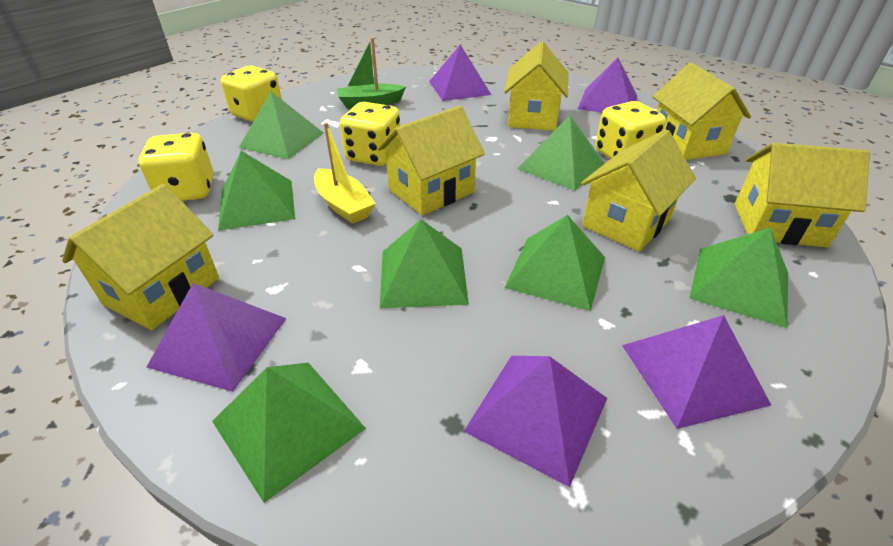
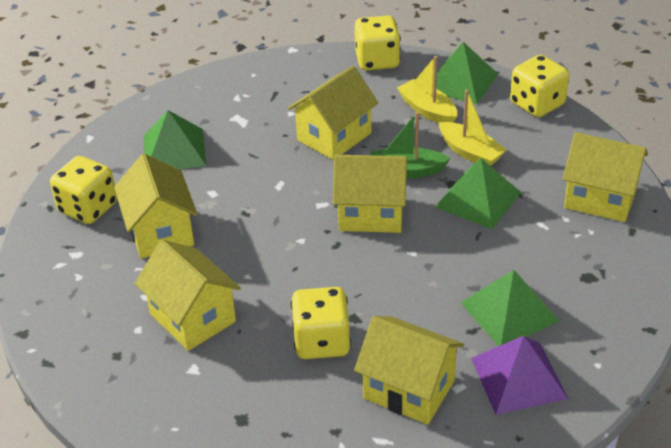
green pyramid: 7 -> 4
purple pyramid: 5 -> 1
yellow boat: 1 -> 2

